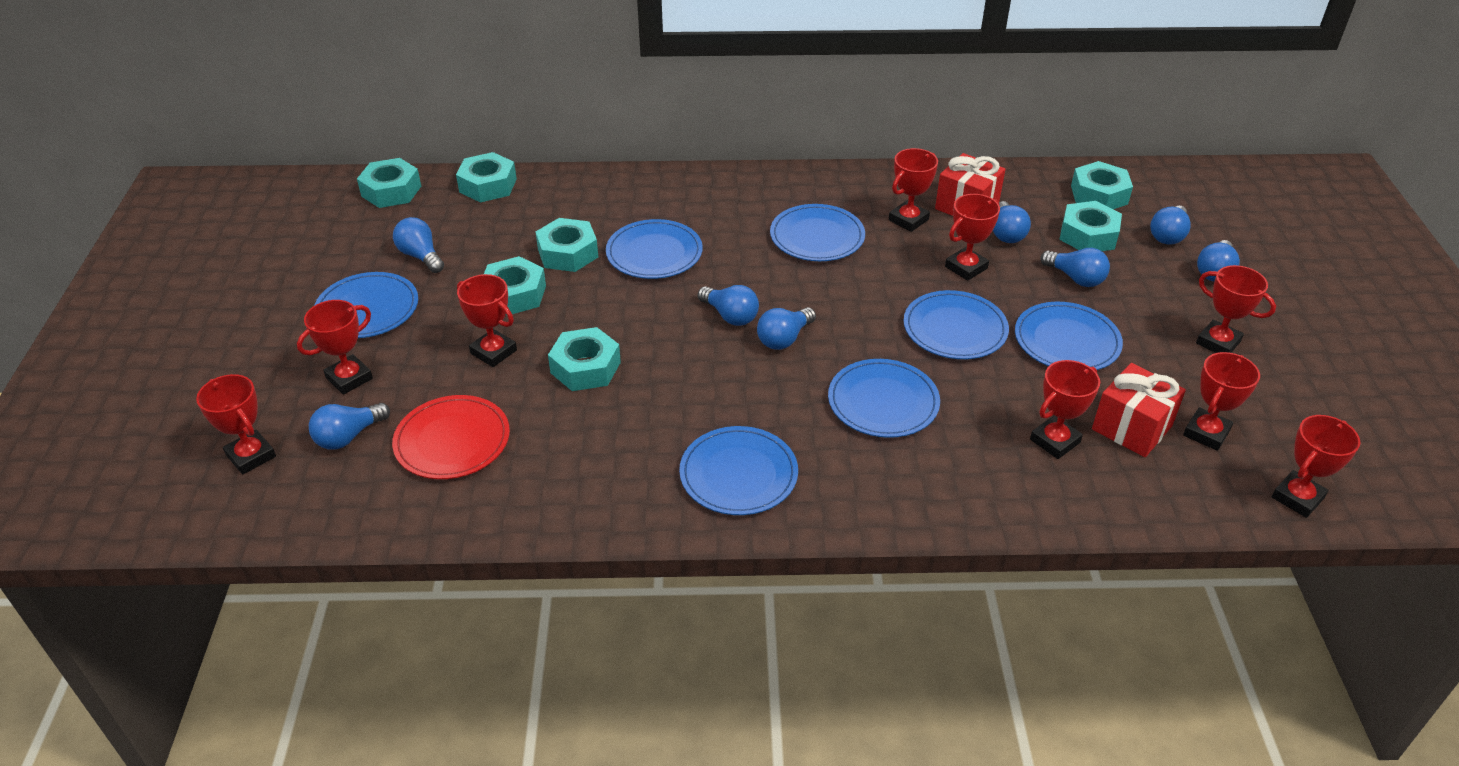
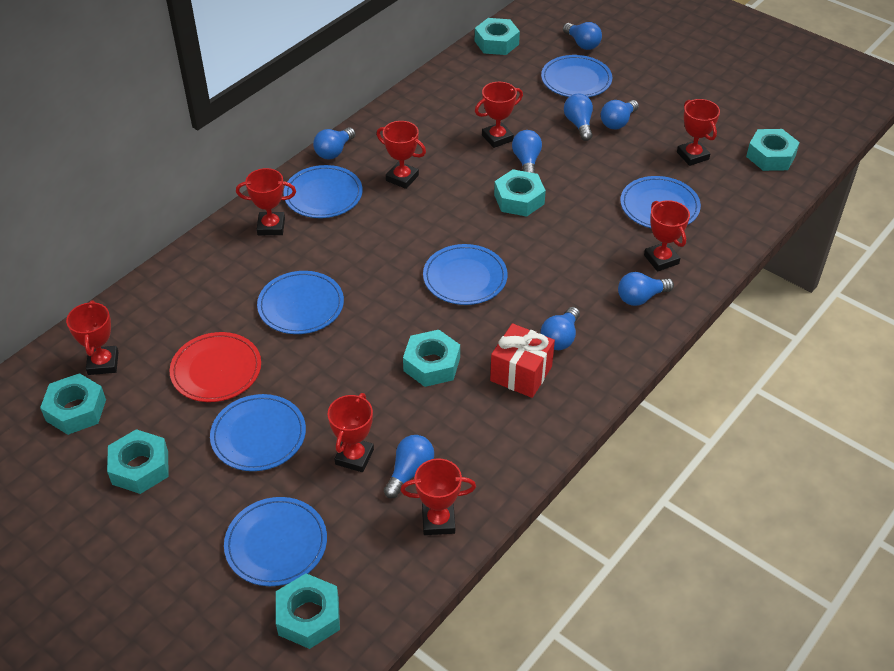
red gift: 2 -> 1
red trophy: 9 -> 8

